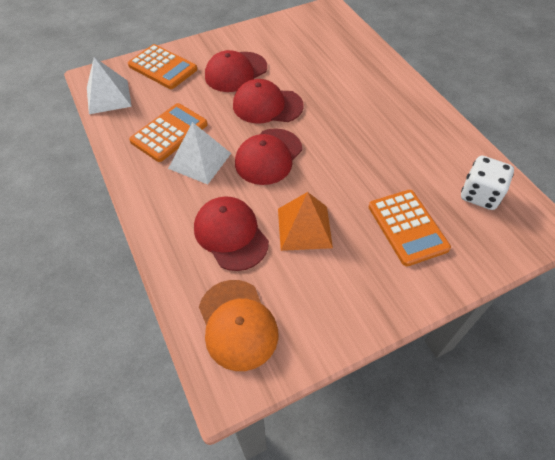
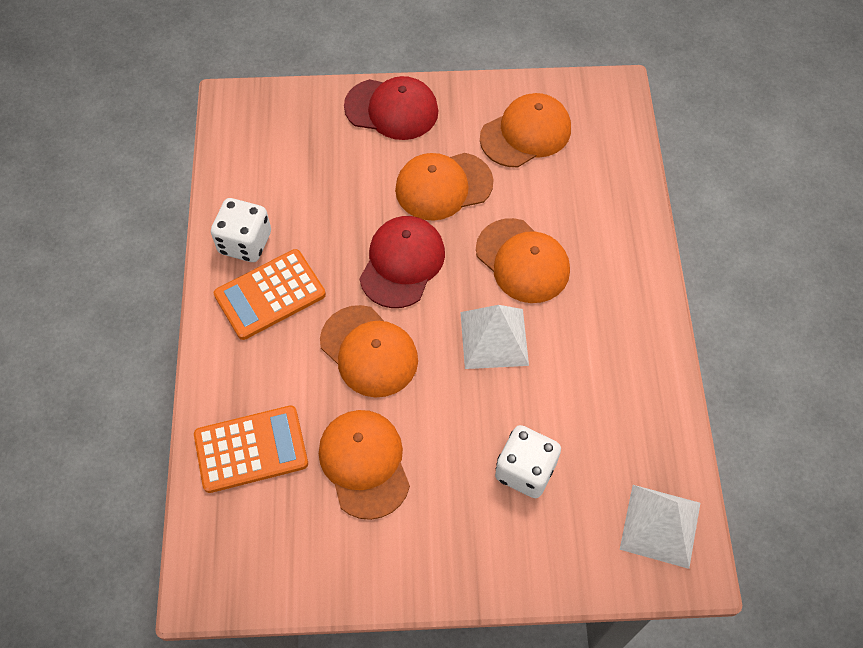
orange calculator: 3 -> 2
orange cap: 1 -> 5
orange pyramid: 1 -> 0
red cap: 4 -> 2
white dice: 1 -> 2

